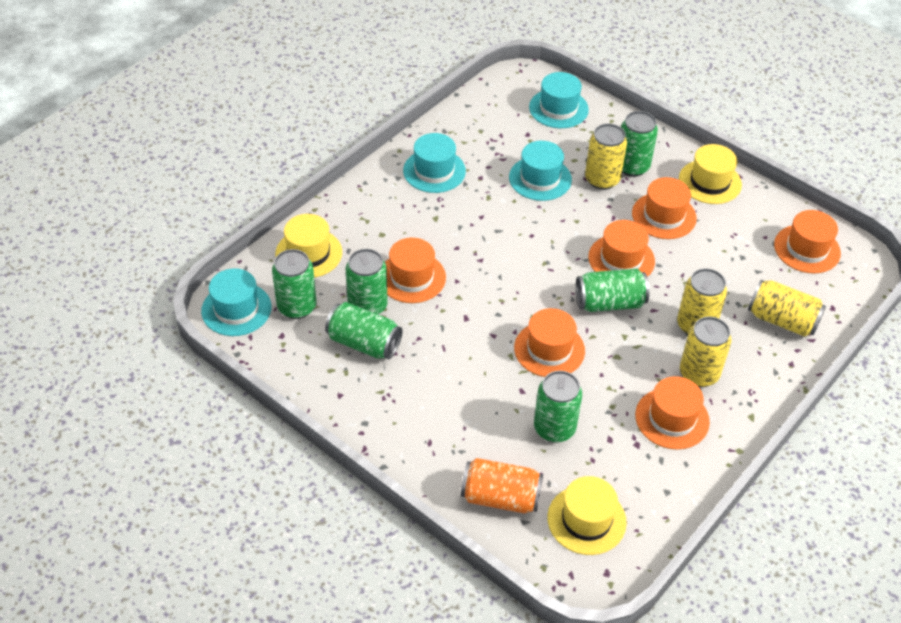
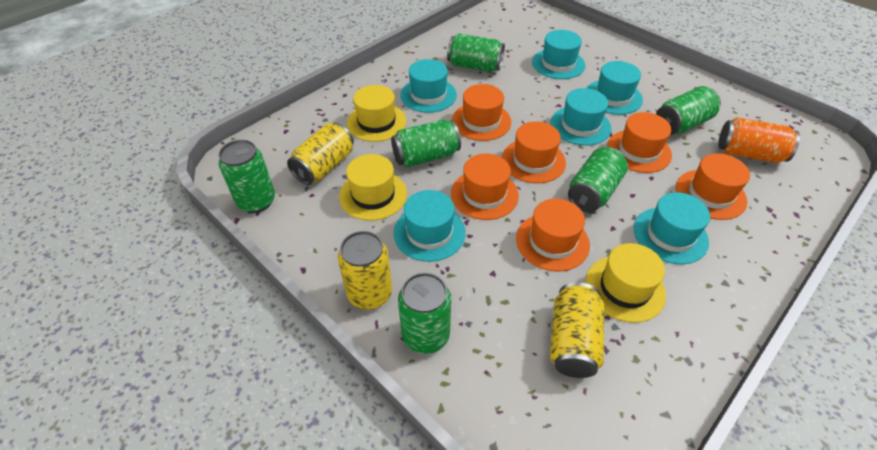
turquoise hat: 4 -> 6
yellow can: 4 -> 3

